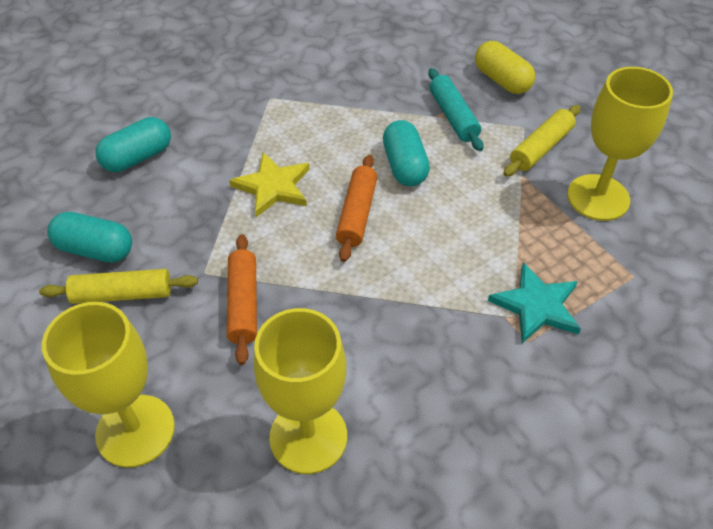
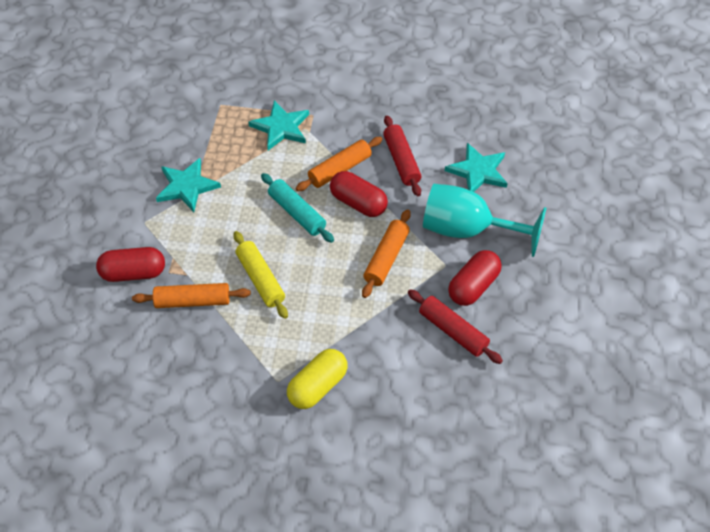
orange rolling pin: 2 -> 3
red capsule: 0 -> 3
red rolling pin: 0 -> 2
turquoise capsule: 3 -> 0
turquoise goblet: 0 -> 1
turquoise star: 1 -> 3
yellow goblet: 3 -> 0
yellow rolling pin: 2 -> 1
yellow star: 1 -> 0

